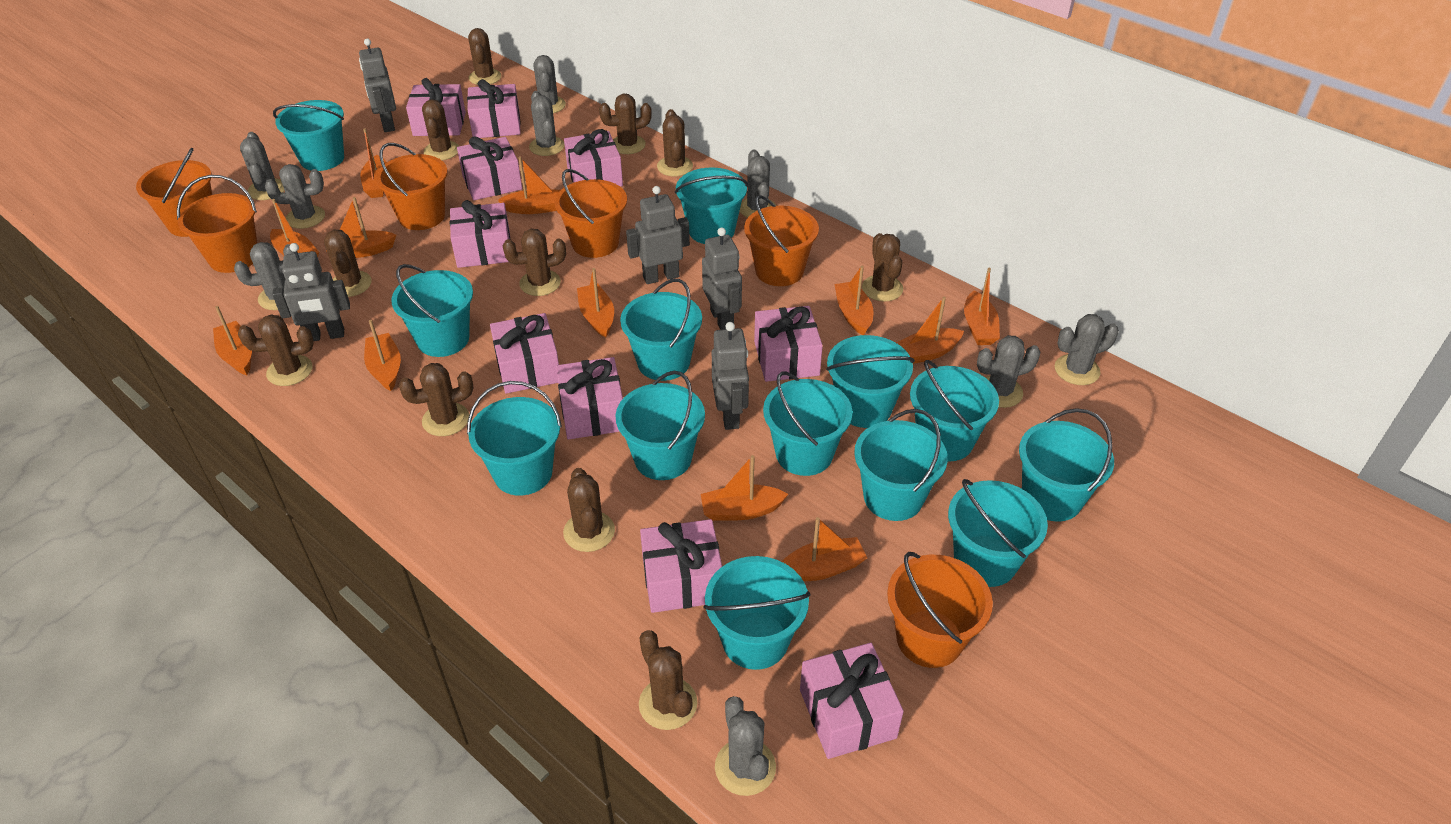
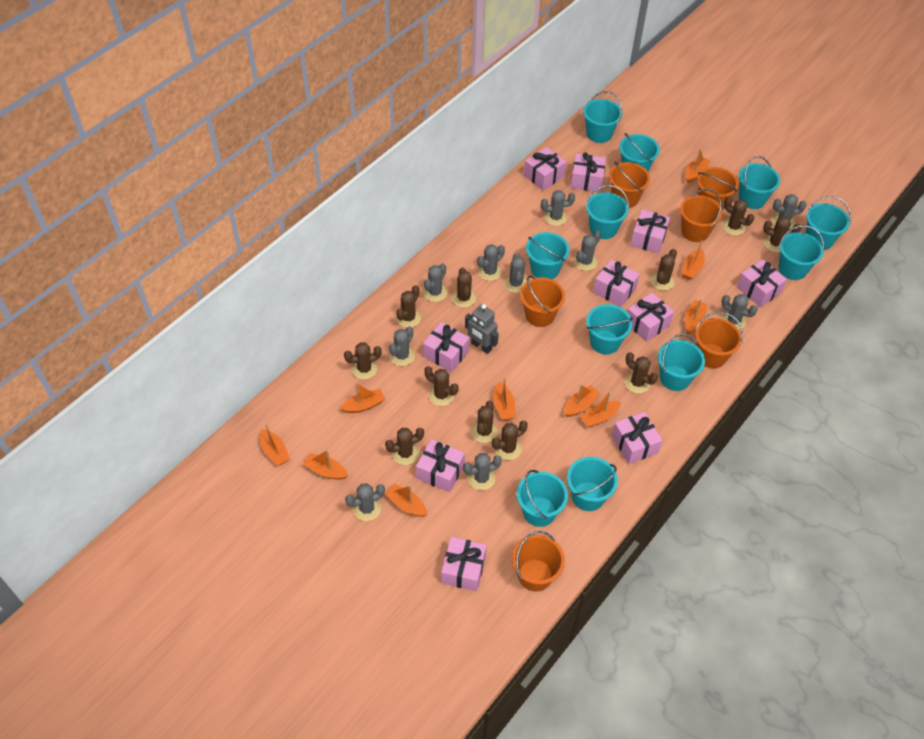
grey cactus: 9 -> 10
grey robot: 5 -> 1
orange boat: 12 -> 10
turquoise bucket: 13 -> 11

